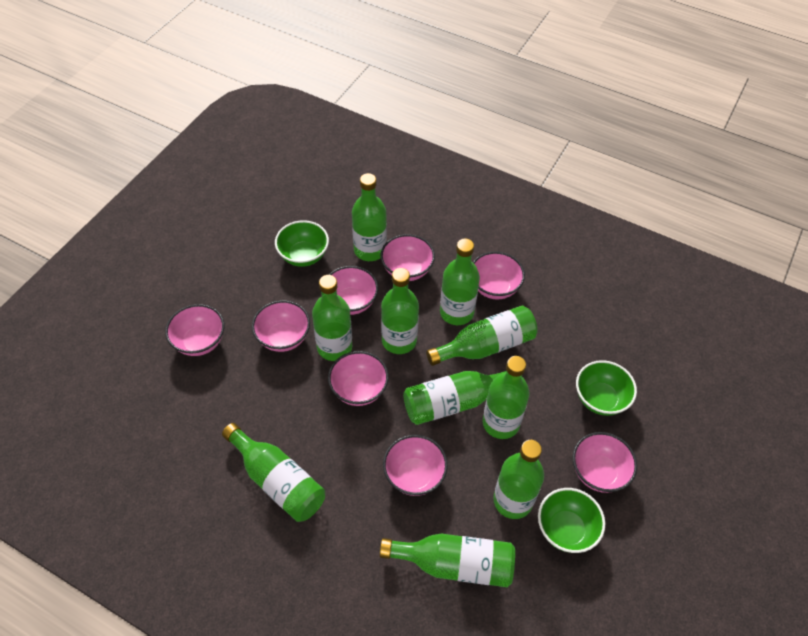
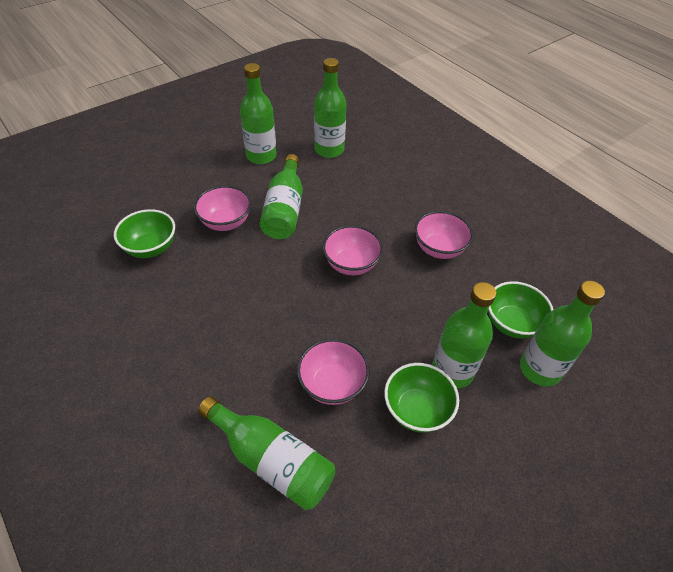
green bottle: 10 -> 6
pink bowl: 8 -> 4

